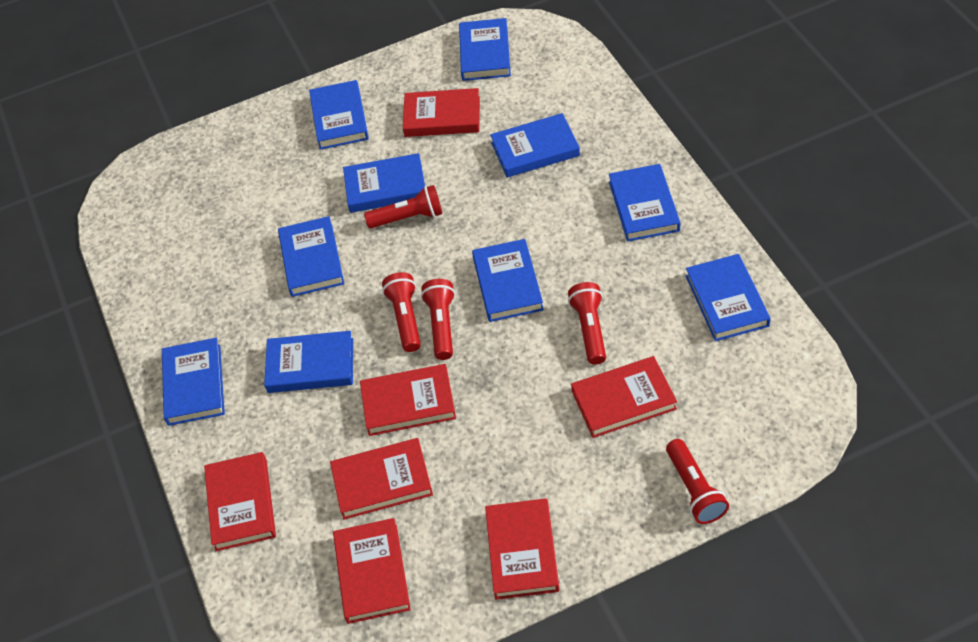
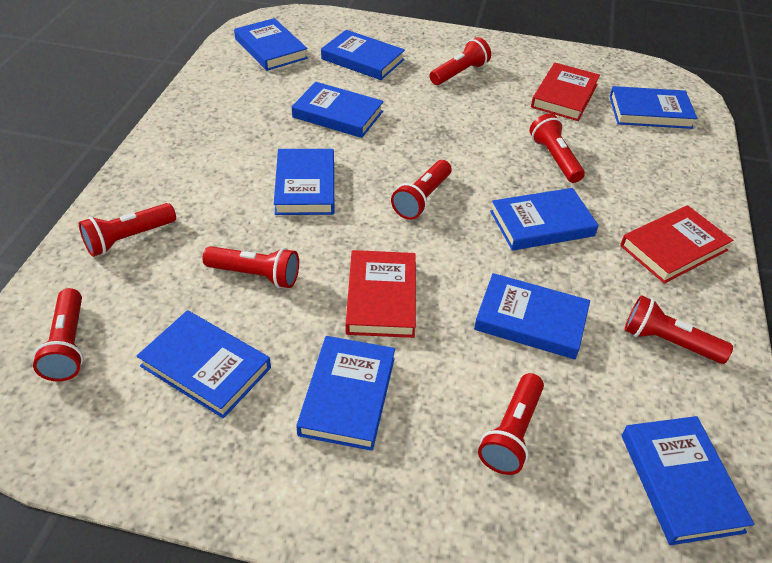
red book: 7 -> 3
red flashlight: 5 -> 8

